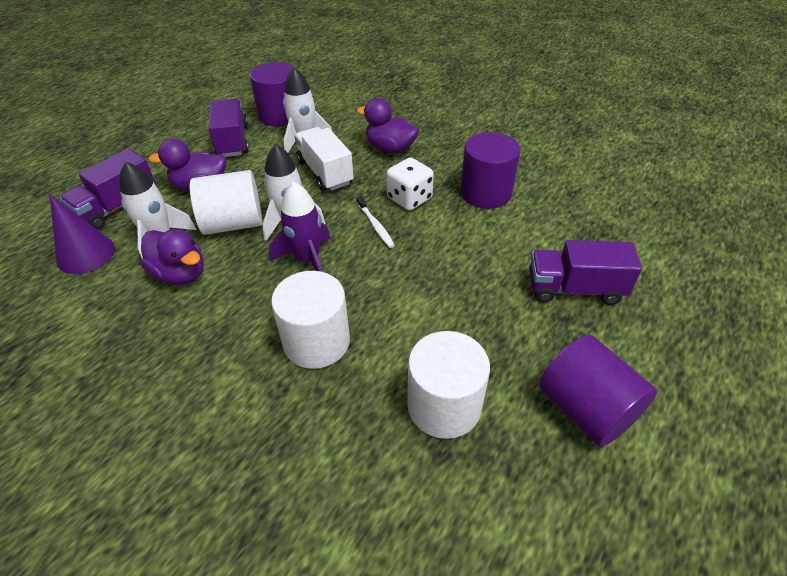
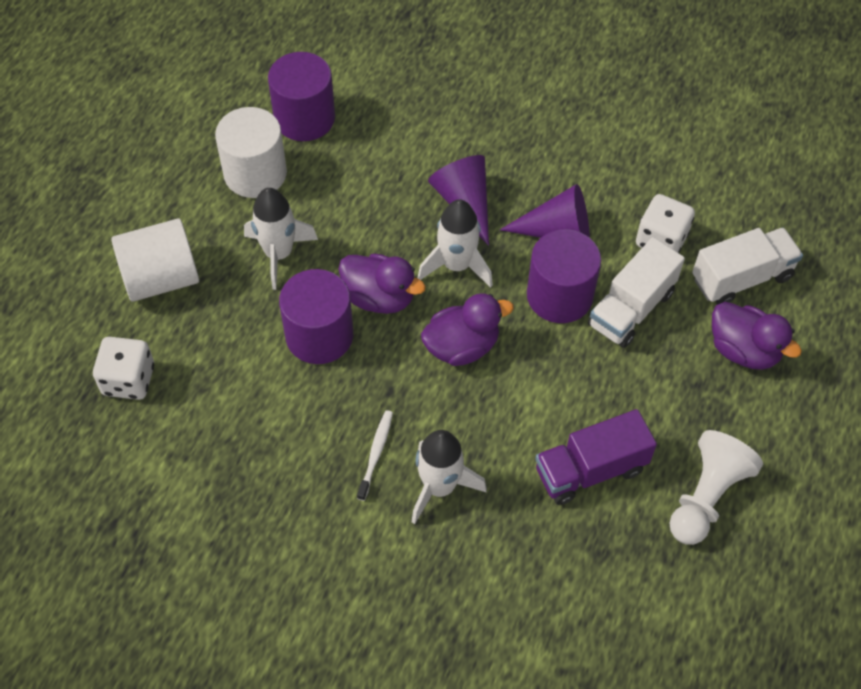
purple cone: 1 -> 2
purple rocket: 1 -> 0
purple truck: 3 -> 1
white cylinder: 3 -> 2
white dice: 1 -> 2
white pawn: 0 -> 1
white truck: 1 -> 2

